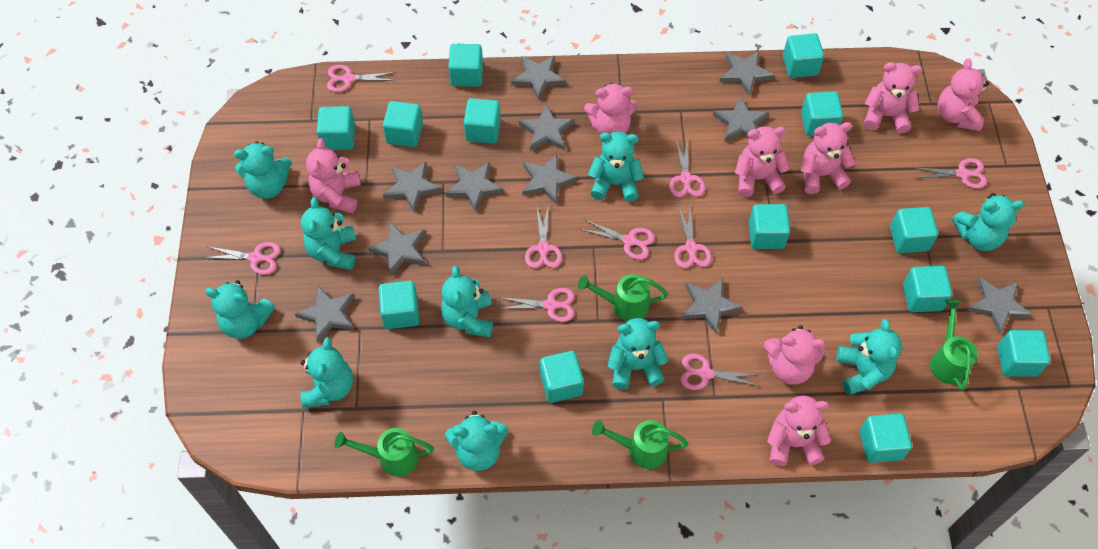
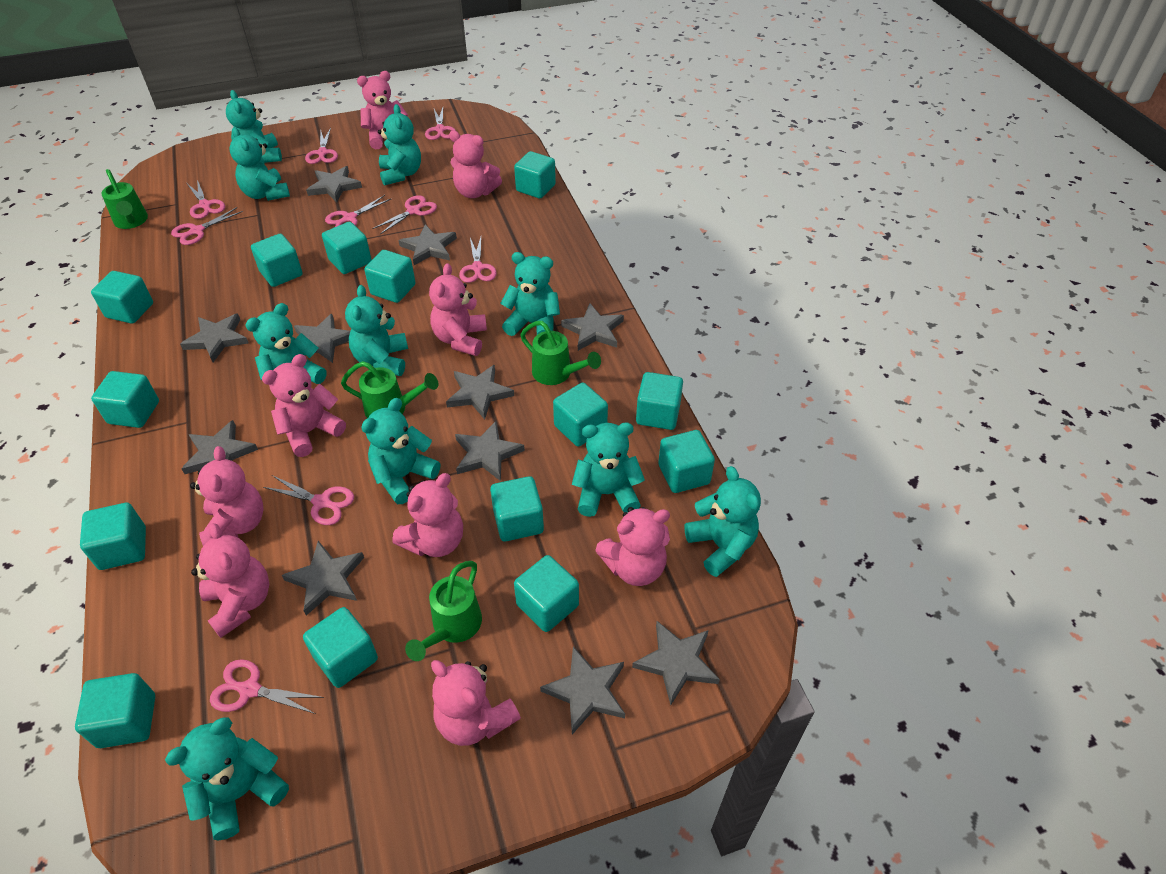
pink teddy bear: 8 -> 9
turquoise cube: 13 -> 14

